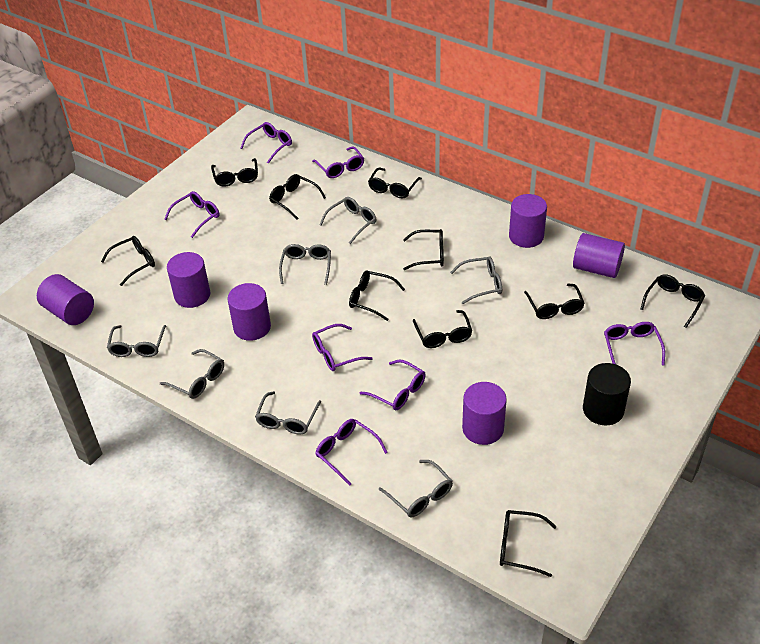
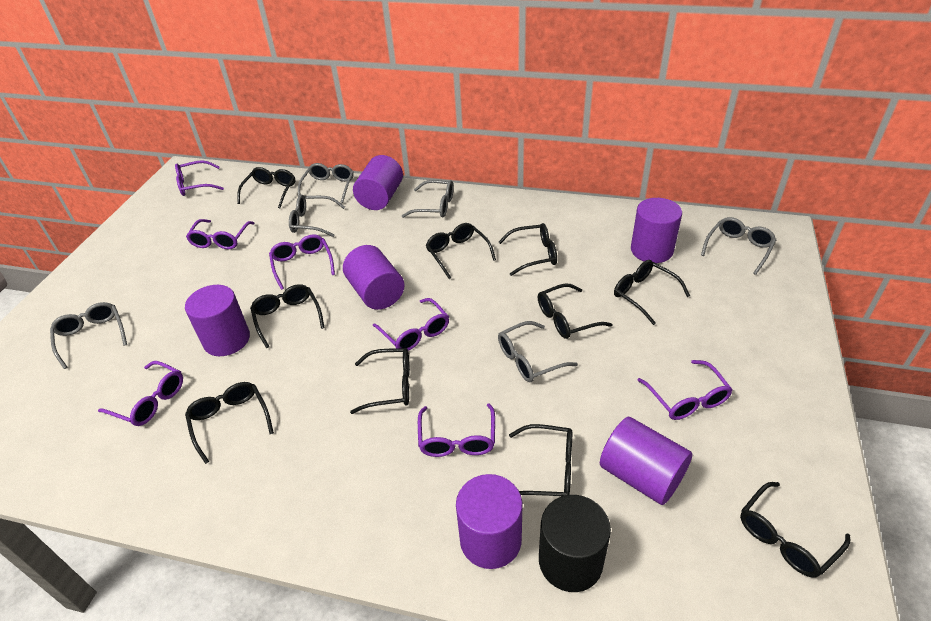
grey glasses: 7 -> 6

